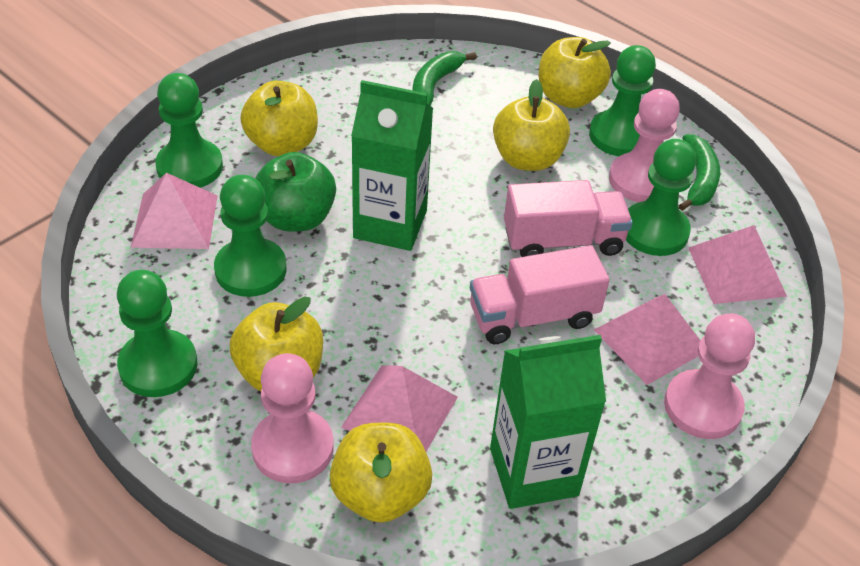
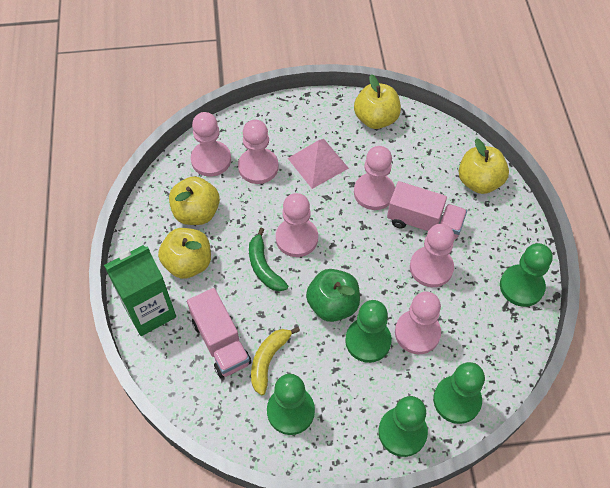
green banana: 2 -> 1
green carton: 2 -> 1
pink pawn: 3 -> 6
pink pyramid: 4 -> 1
yellow apple: 5 -> 4
yellow banana: 0 -> 1

